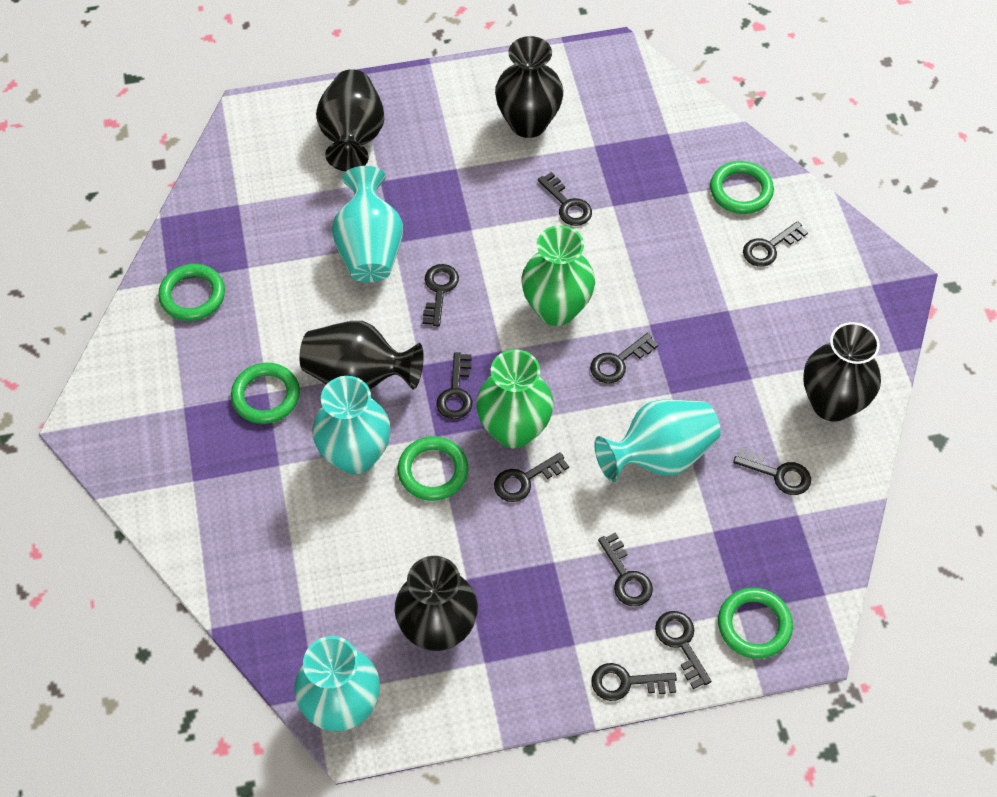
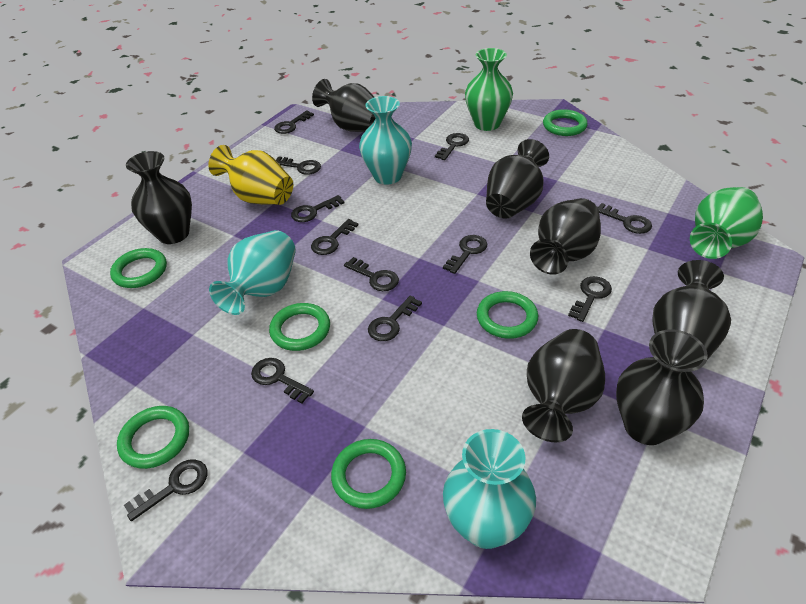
black key: 10 -> 12
black vase: 5 -> 7
green ring: 5 -> 6
turquoise vase: 4 -> 3
yellow vase: 0 -> 1

